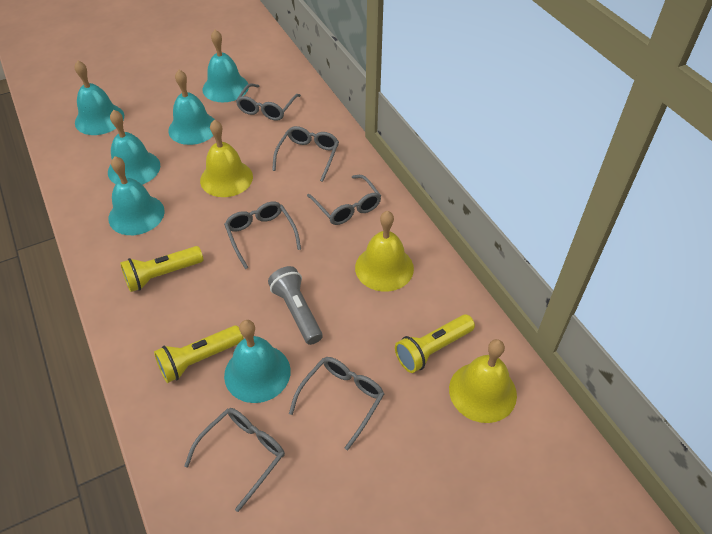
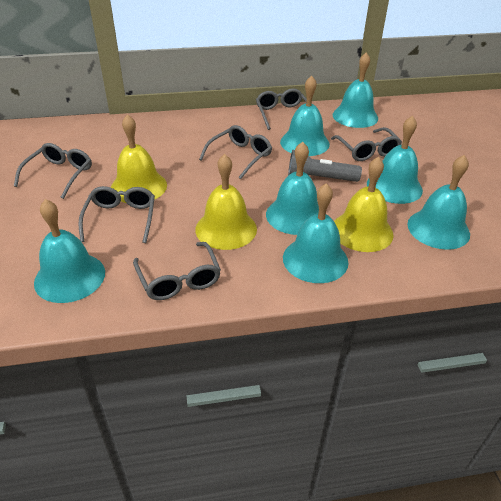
turquoise bell: 6 -> 7
yellow flashlight: 3 -> 0

